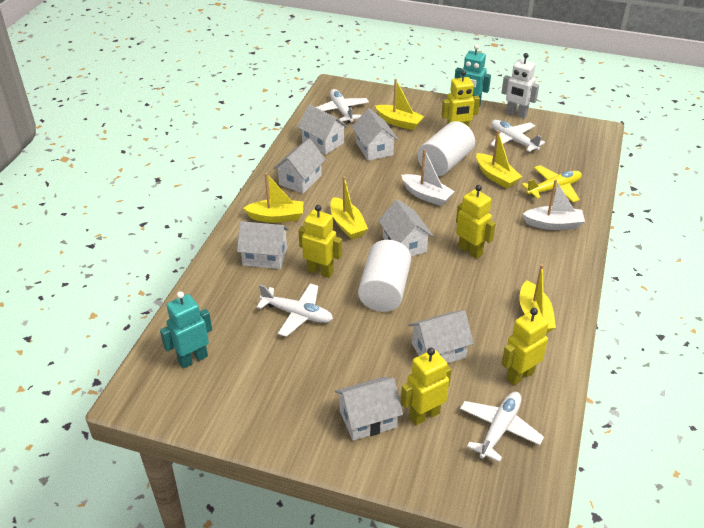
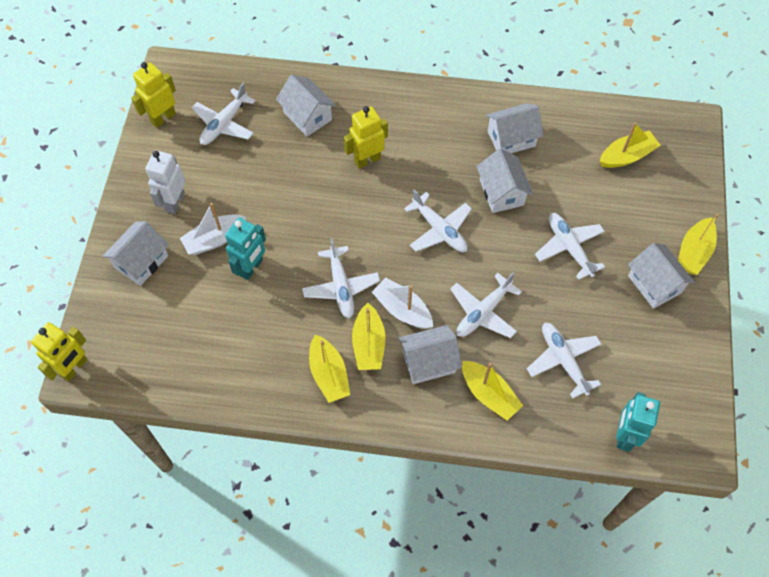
white cylinder: 2 -> 0
white house: 7 -> 6
white plane: 4 -> 6
yellow plane: 1 -> 0
yellow robot: 5 -> 3

